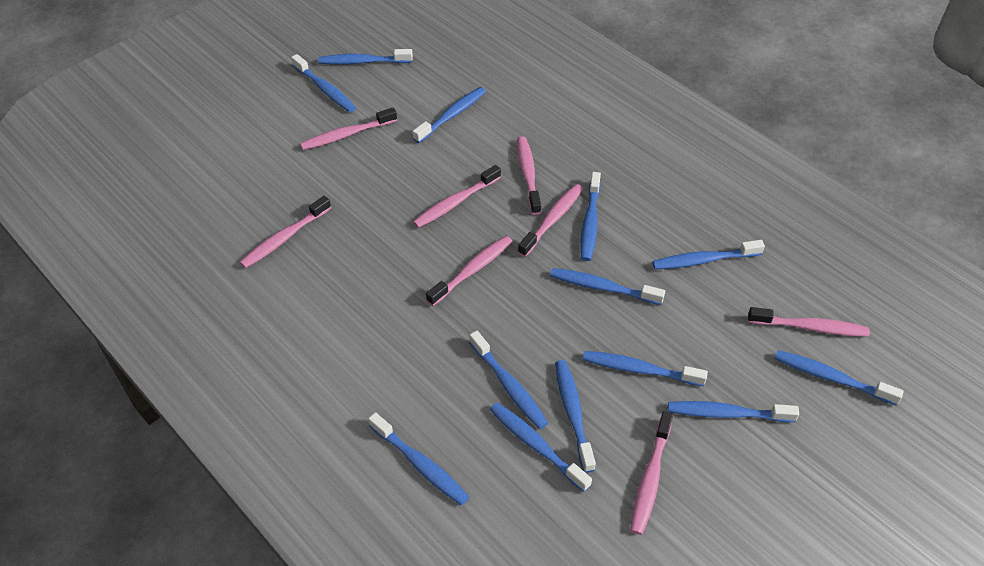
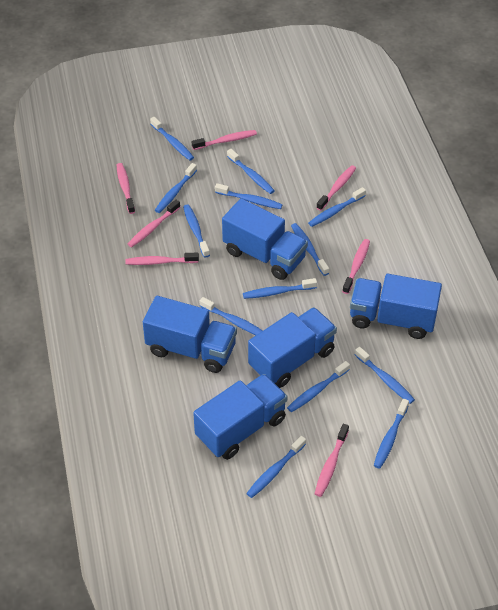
blue truck: 0 -> 5
pink toothbrush: 8 -> 7

